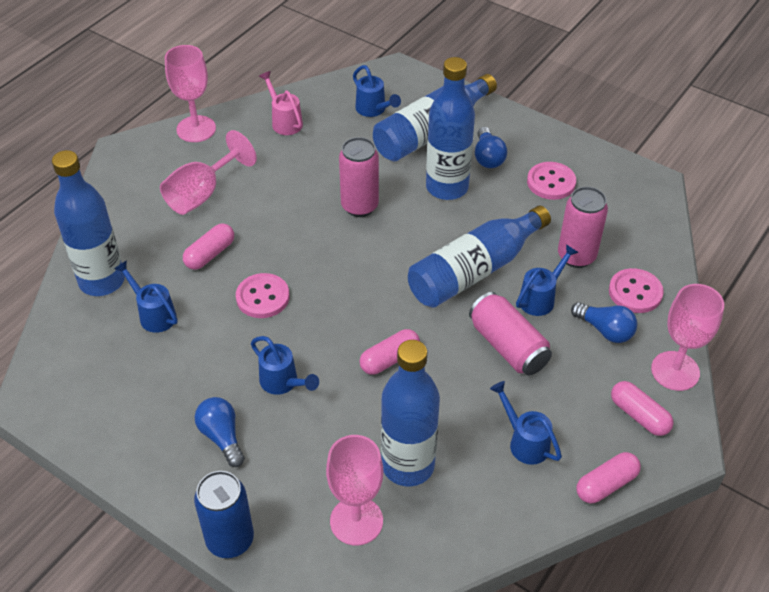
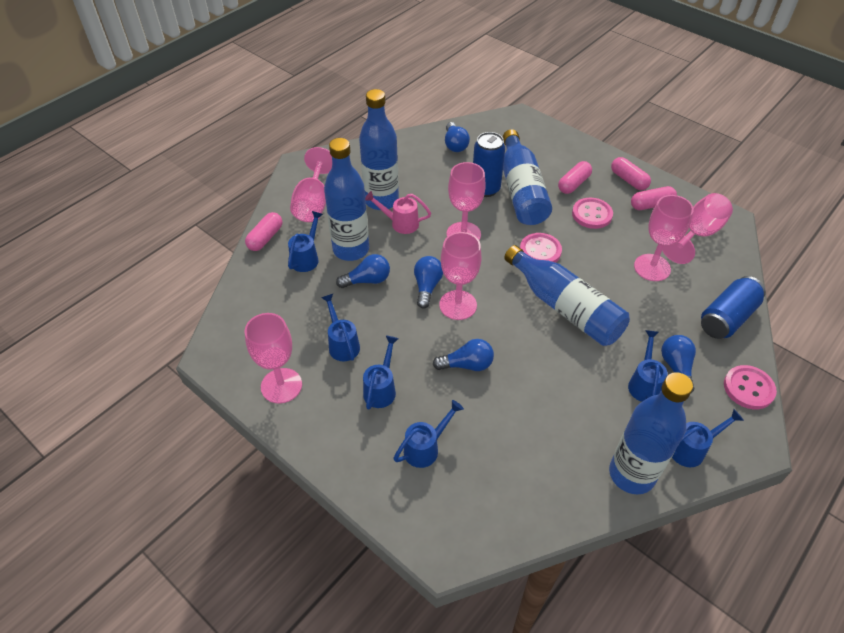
blue can: 1 -> 2
blue light bulb: 3 -> 5
blue watering can: 5 -> 6
pink can: 3 -> 0
pink goblet: 4 -> 6

